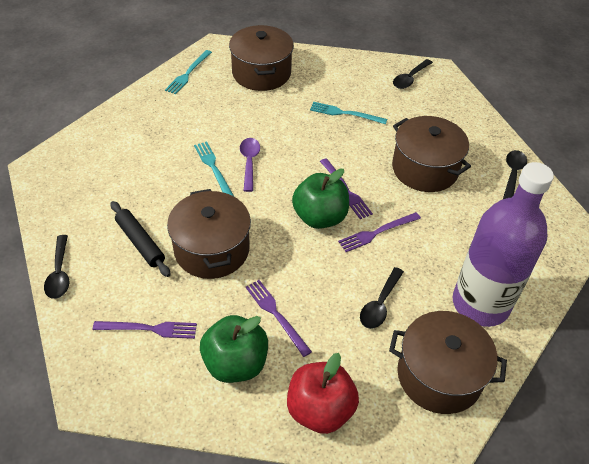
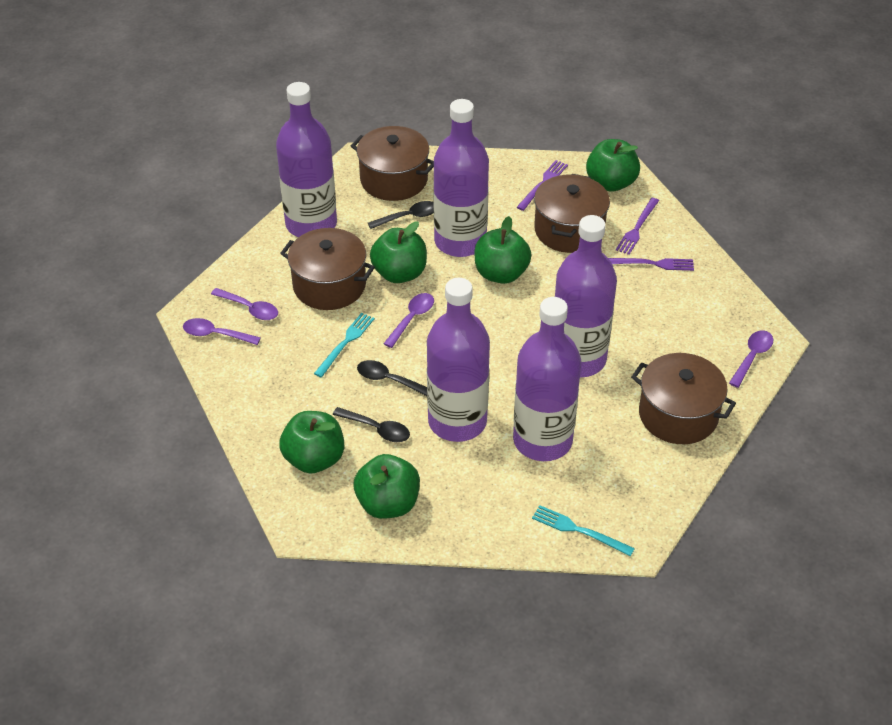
black rolling pin: 1 -> 0
black spoon: 4 -> 3
green apple: 2 -> 5
purple bottle: 1 -> 5
purple fork: 4 -> 3
purple spoon: 1 -> 4
red apple: 1 -> 0
turquoise fork: 3 -> 2

